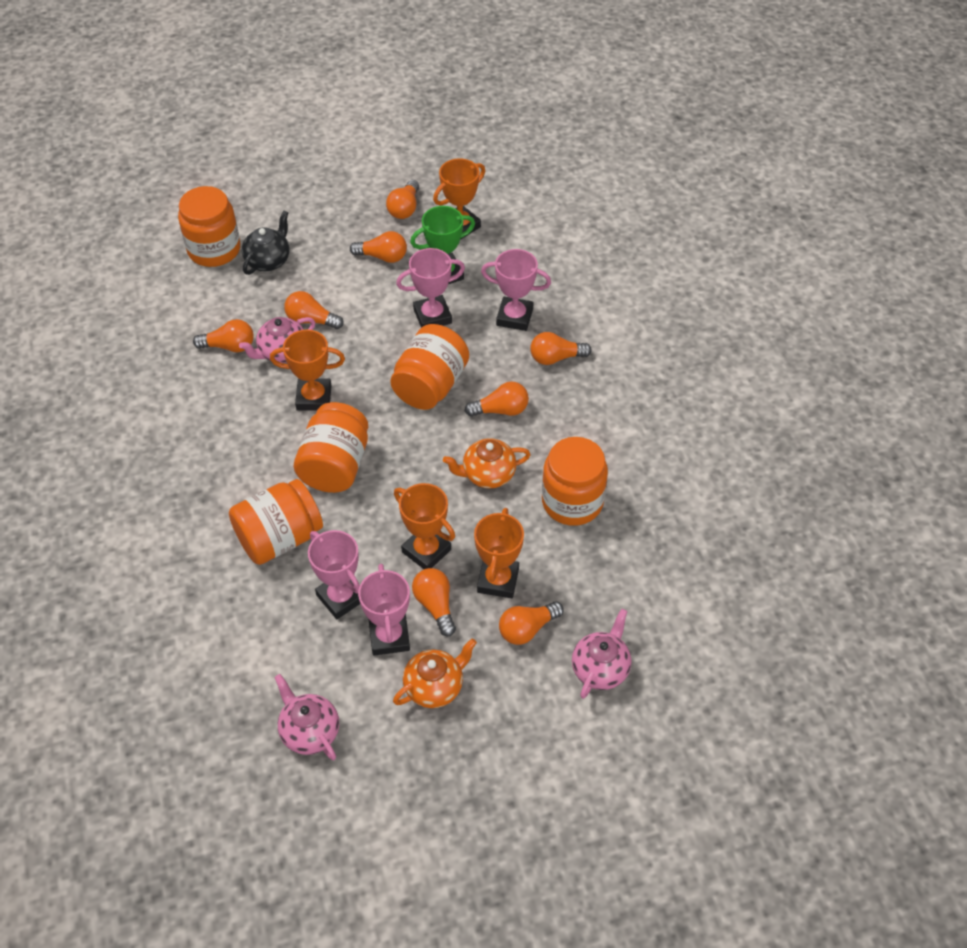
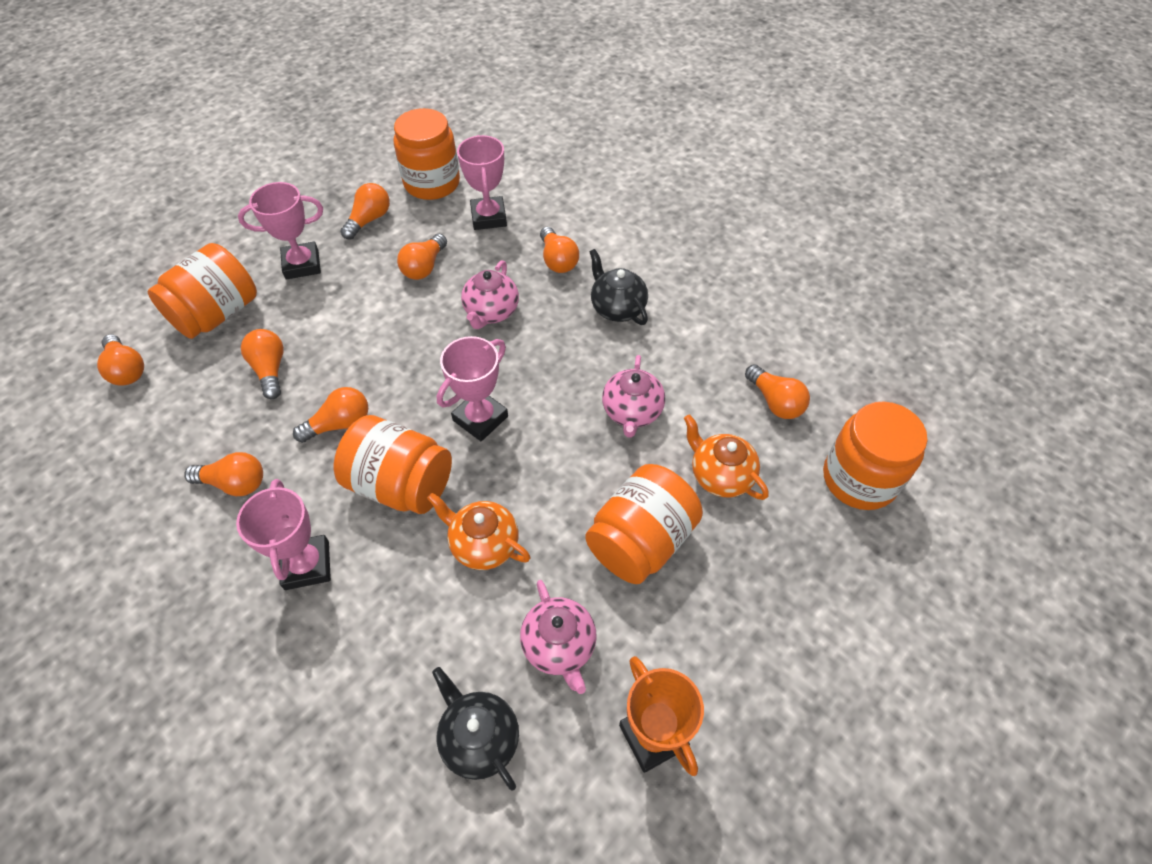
black teapot: 1 -> 2
green trophy: 1 -> 0
orange trophy: 4 -> 1

